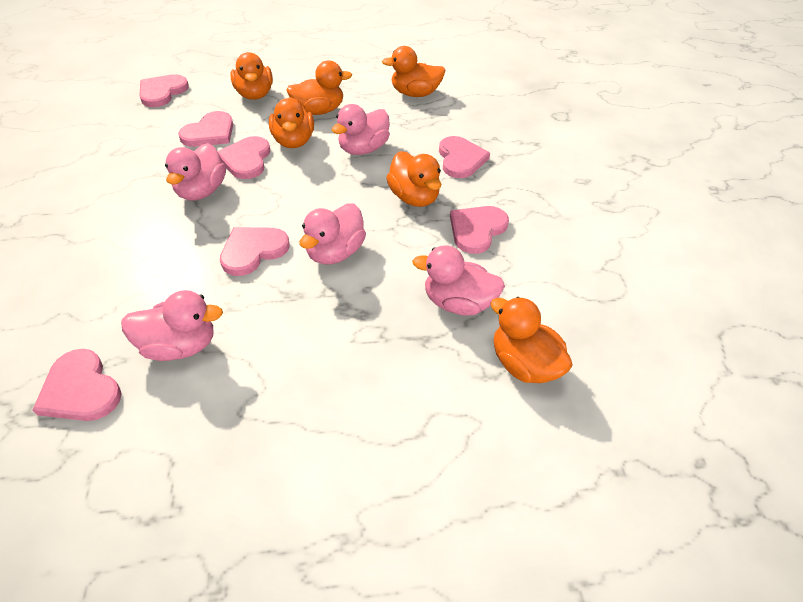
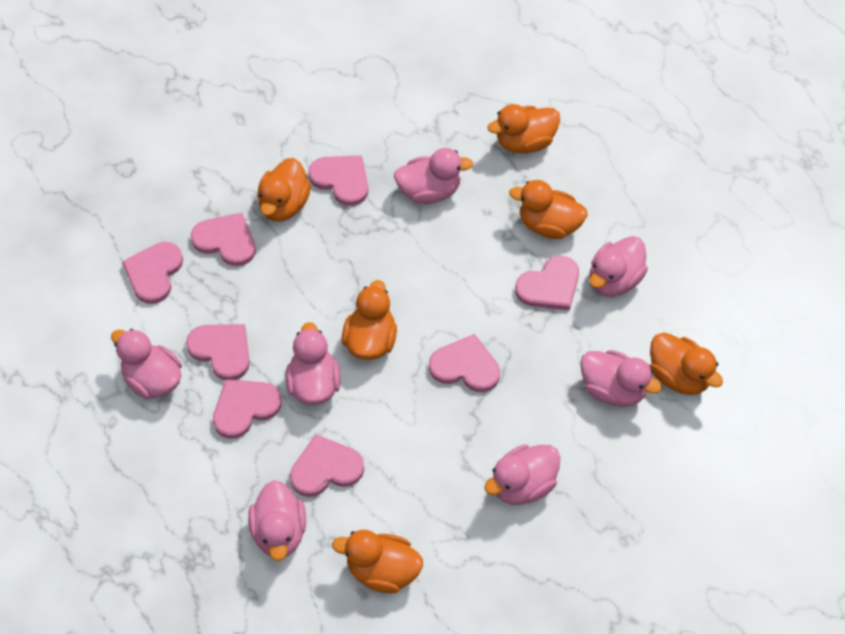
pink duck: 5 -> 7
pink heart: 7 -> 8

